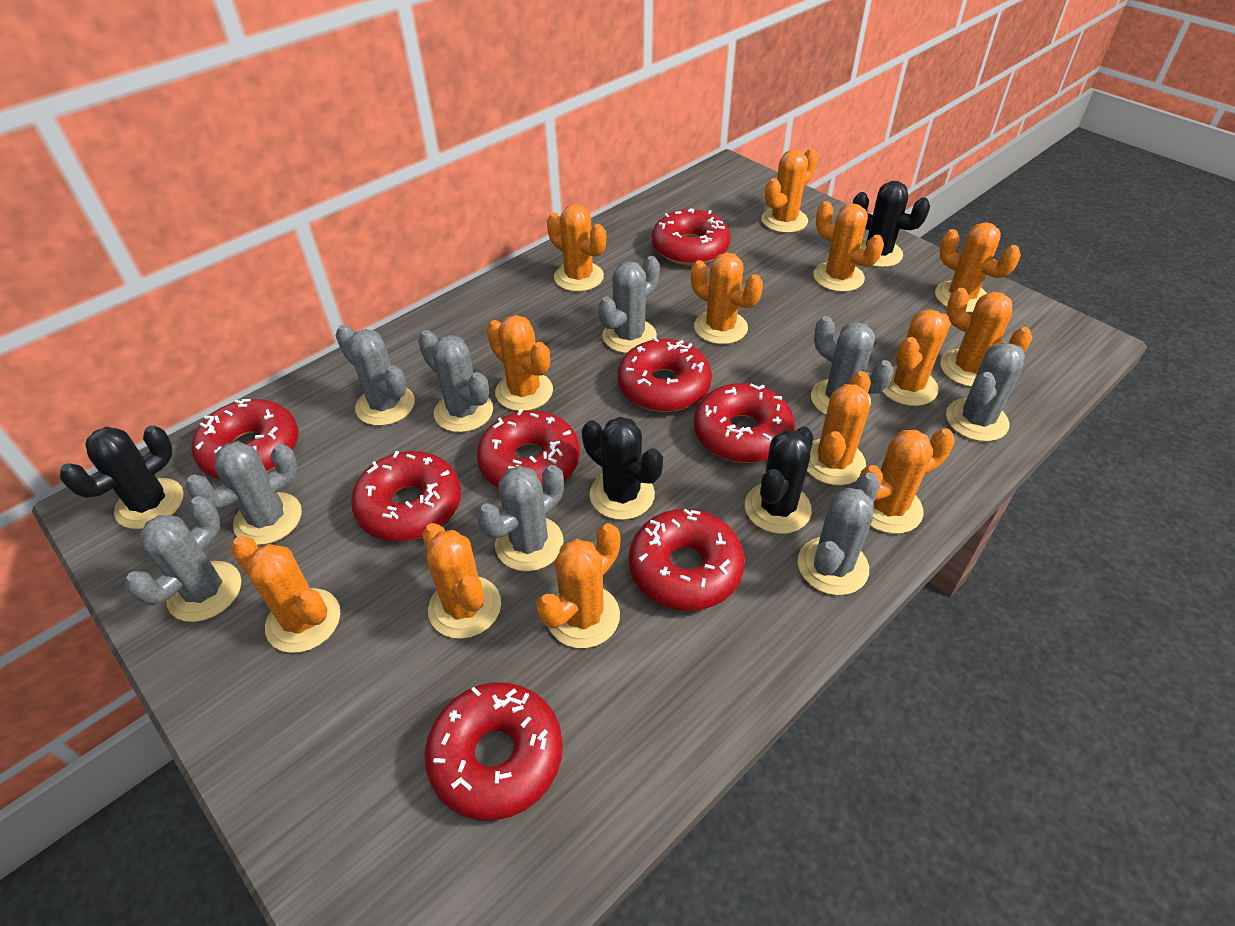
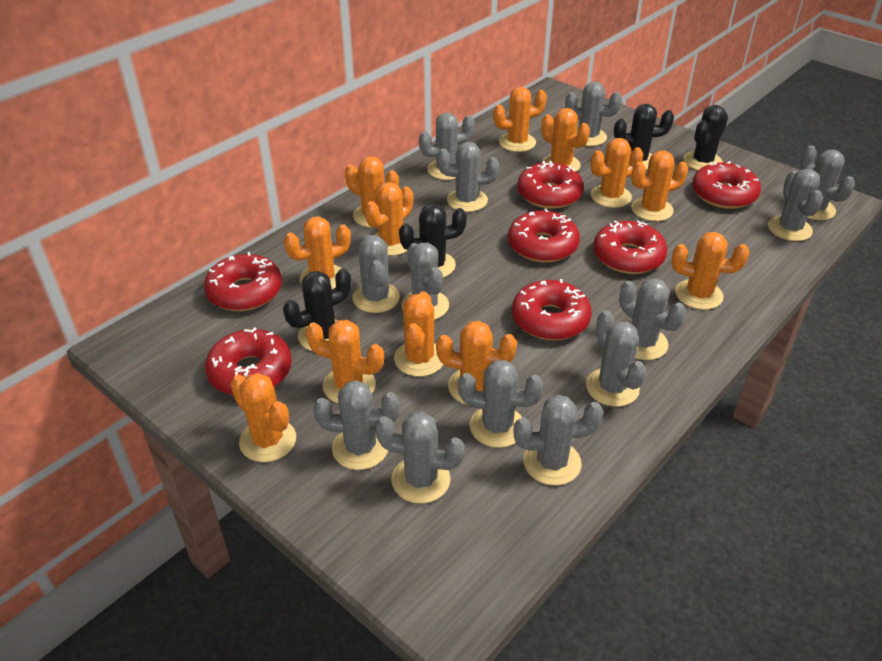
grey cactus: 9 -> 13
orange cactus: 13 -> 12
red donut: 8 -> 7

